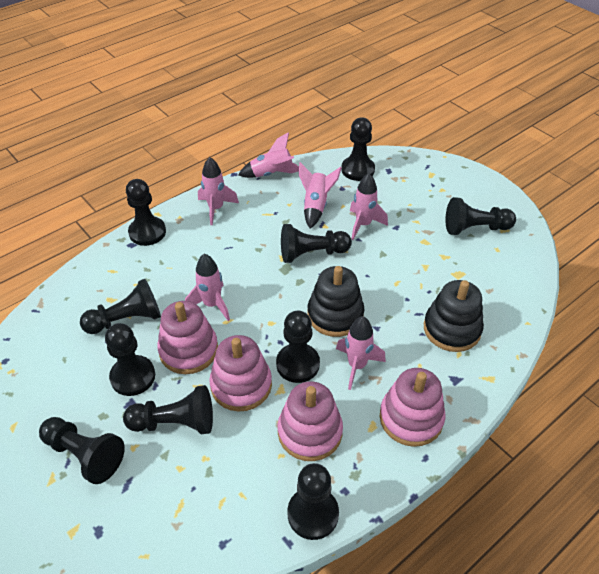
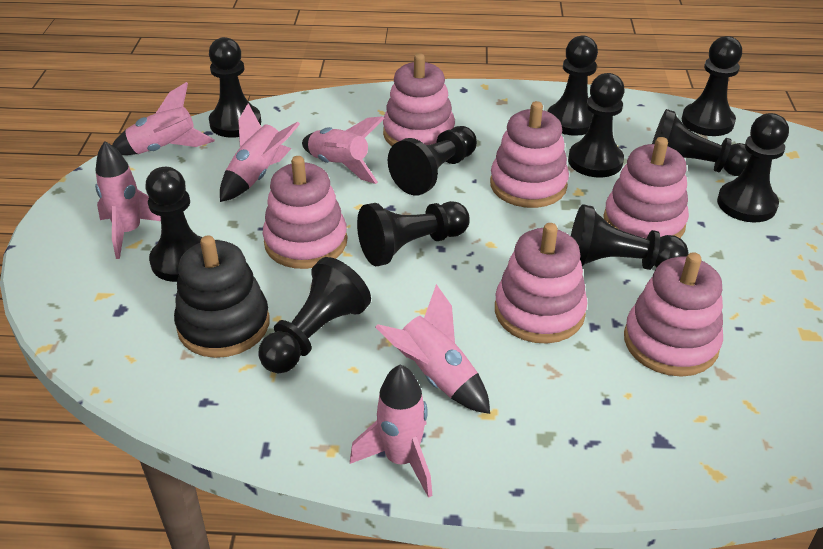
black pawn: 10 -> 11
black stacking toy: 2 -> 1
pink stacking toy: 4 -> 6

